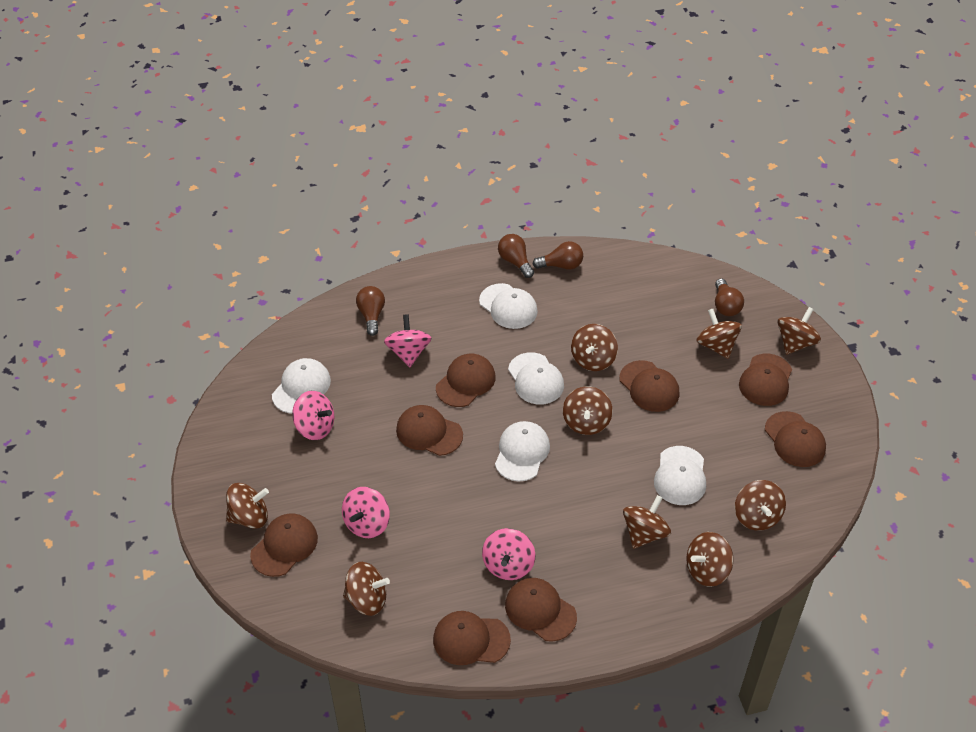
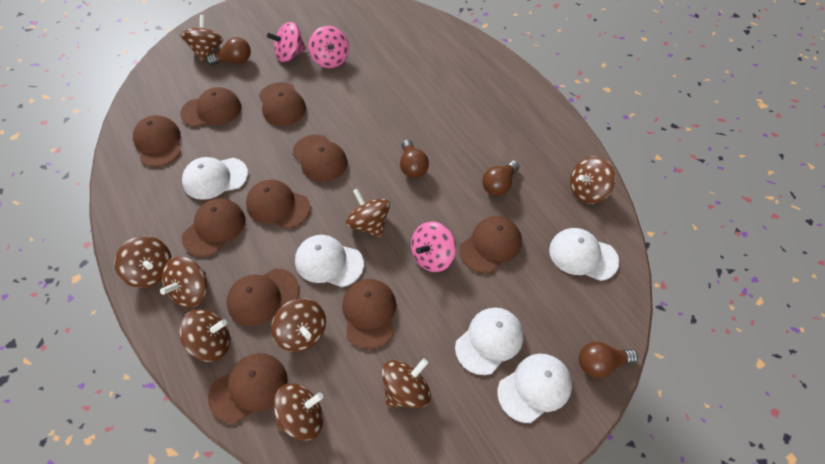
brown cap: 8 -> 10
pink spinning top: 4 -> 3

